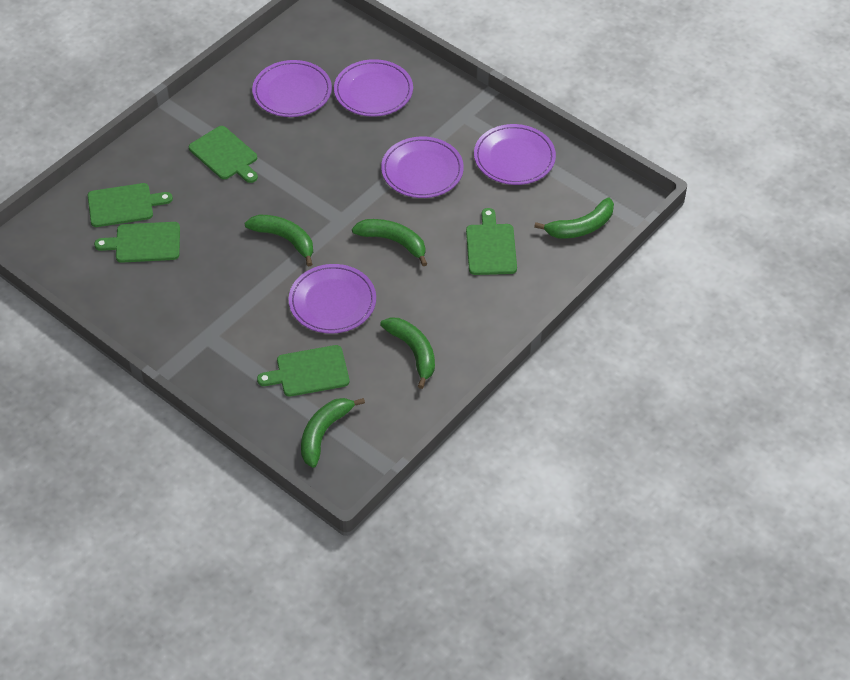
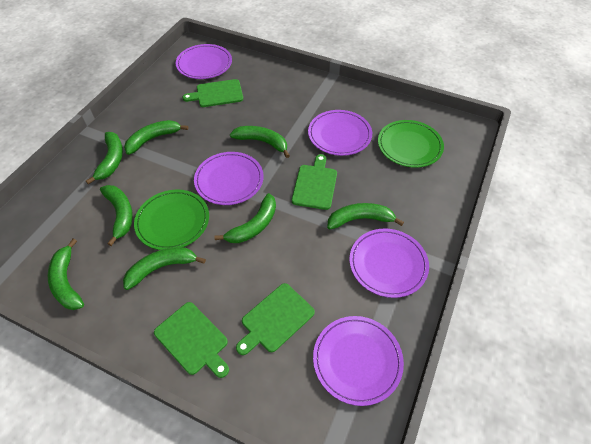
green banana: 5 -> 8
green cutting board: 5 -> 4
green plate: 0 -> 2

